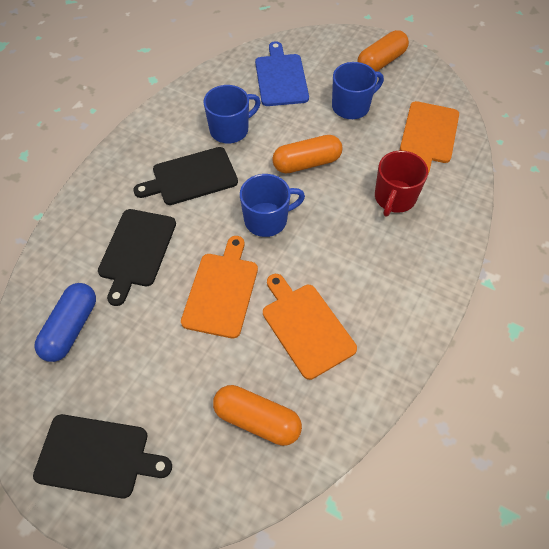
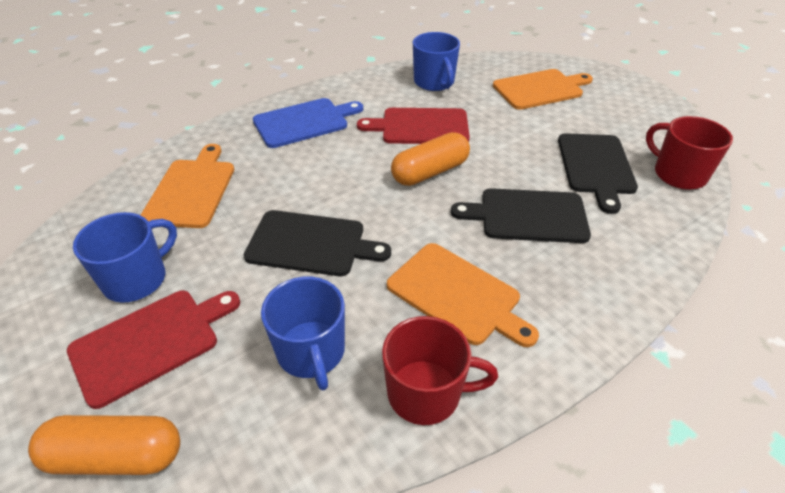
blue capsule: 1 -> 0
orange capsule: 3 -> 2
red cutting board: 0 -> 2
red mug: 1 -> 2

